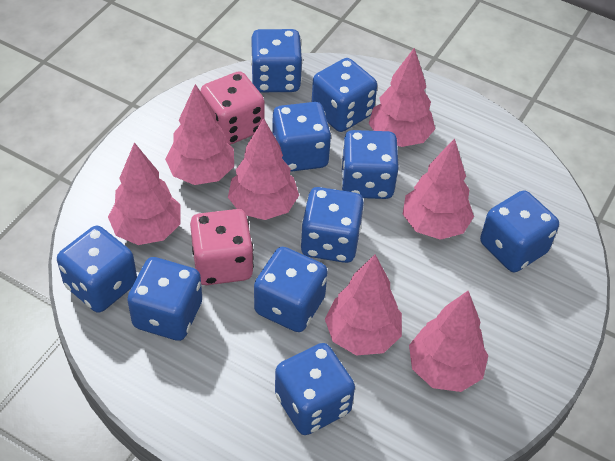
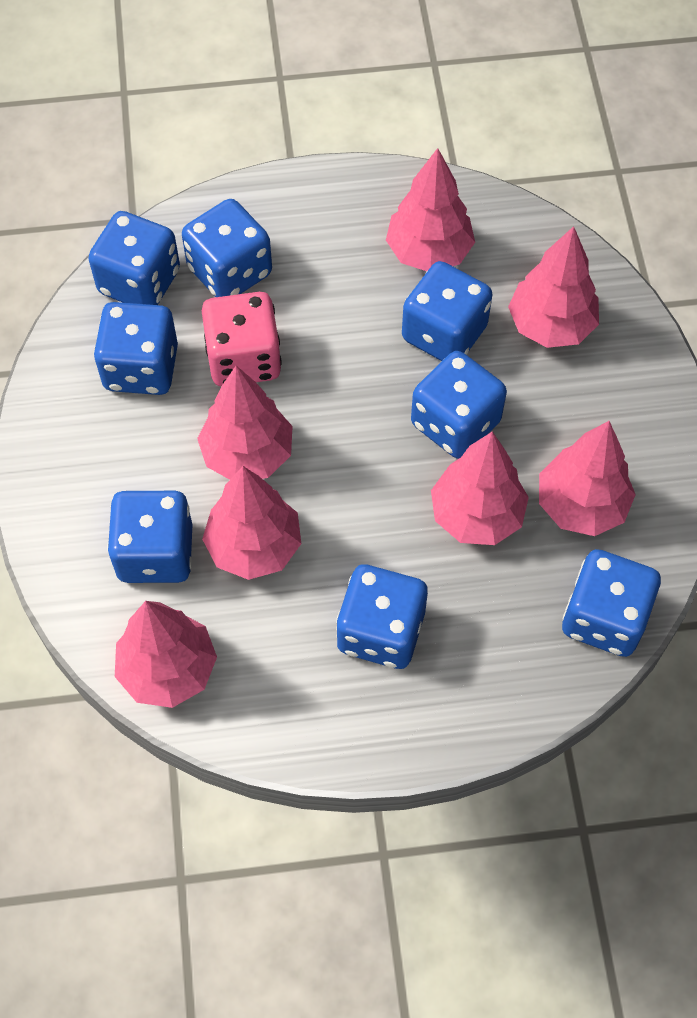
blue dice: 10 -> 8
pink dice: 2 -> 1

